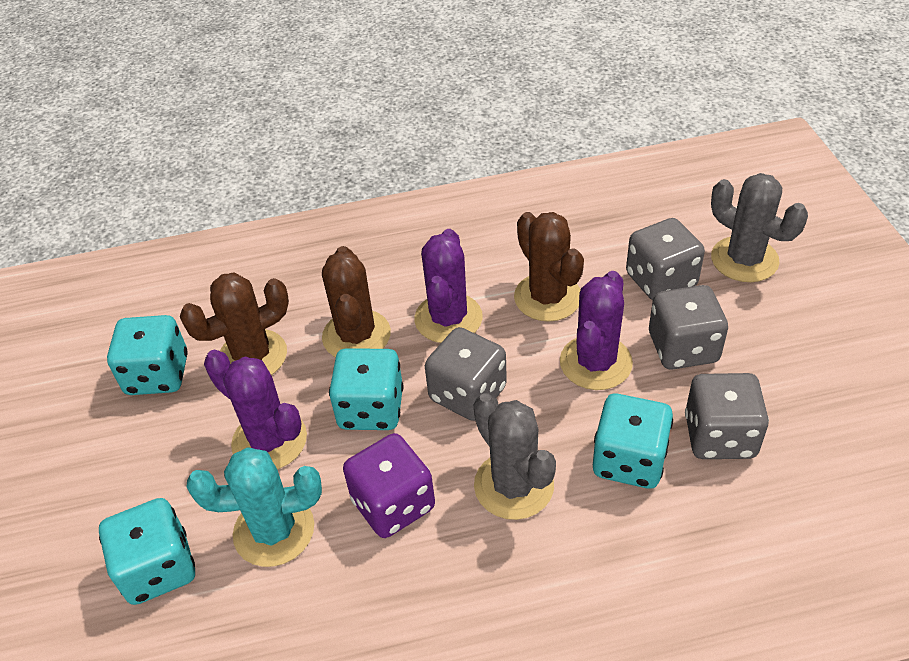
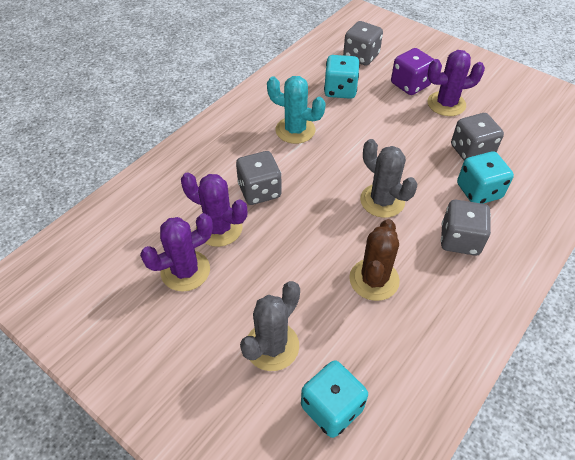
brown cactus: 3 -> 1
turquoise dice: 4 -> 3

